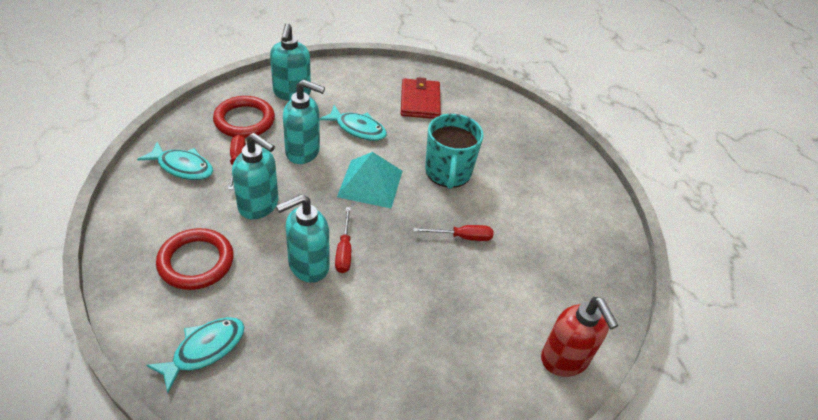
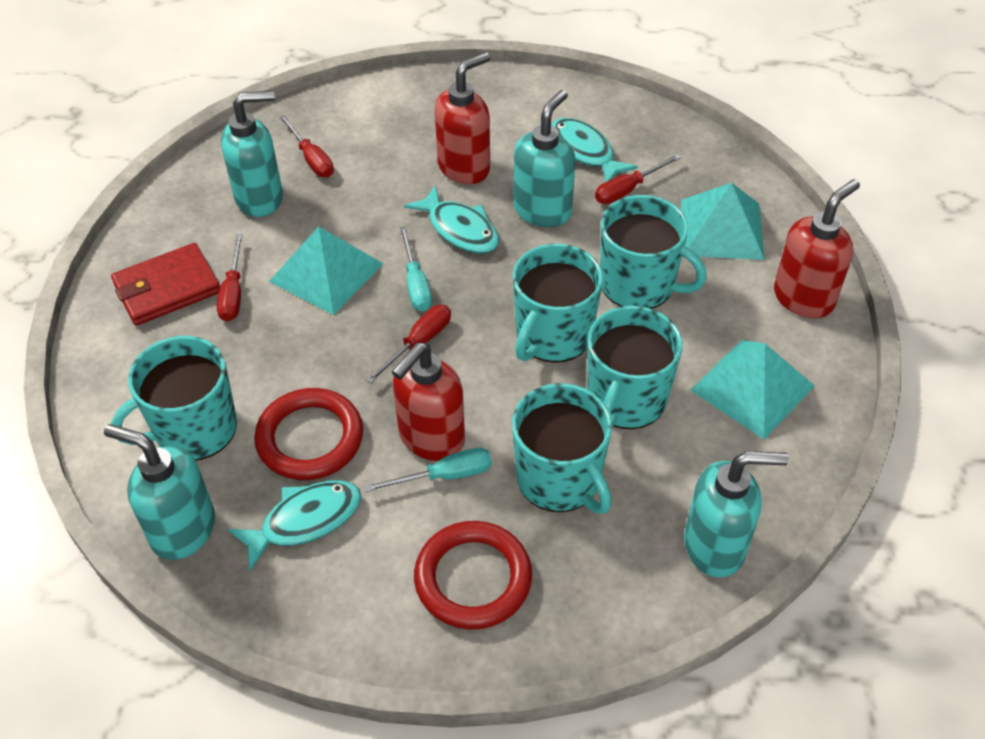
red screwdriver: 3 -> 4
red soap dispenser: 1 -> 3
turquoise mug: 1 -> 5
turquoise pyramid: 1 -> 3
turquoise screwdriver: 0 -> 2

